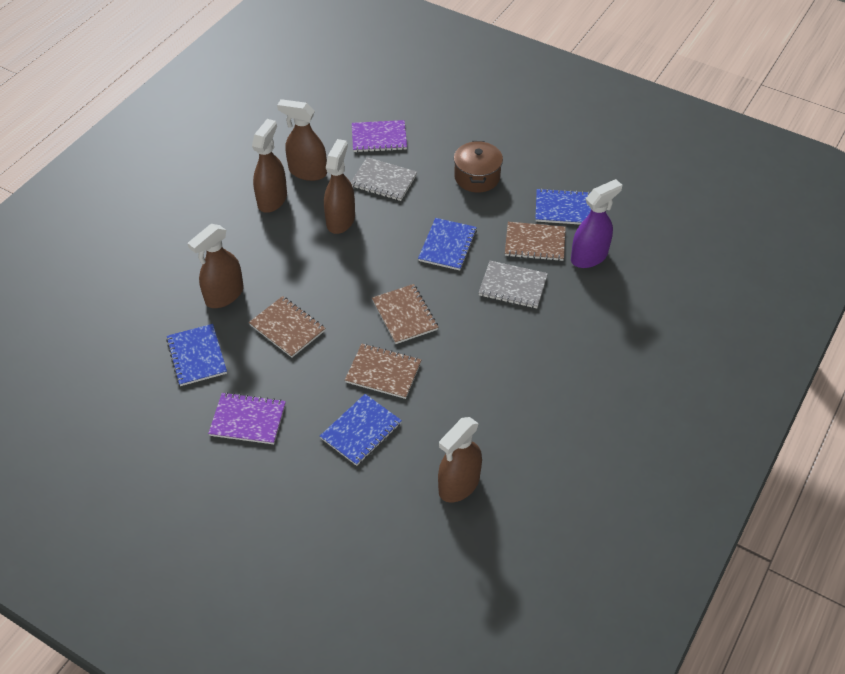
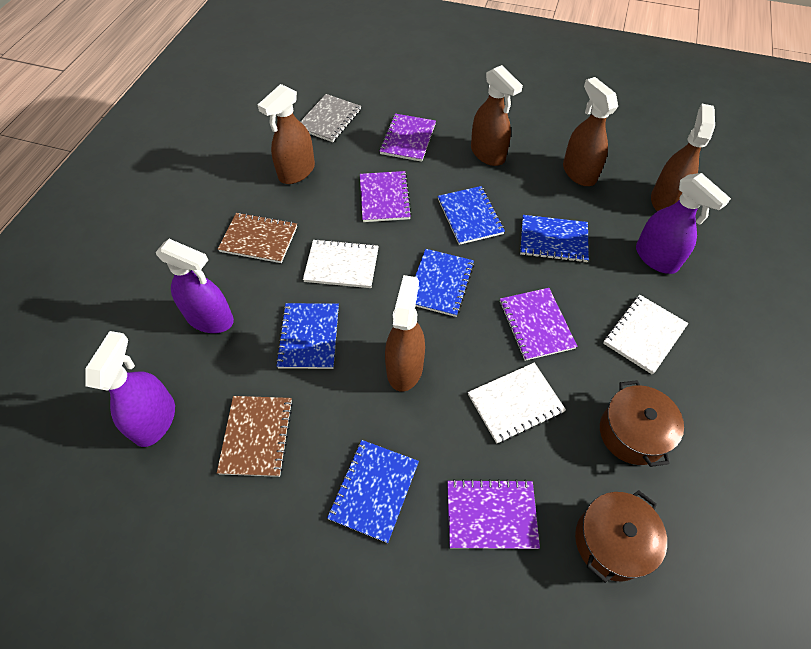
blue notebook: 4 -> 5
brown notebook: 4 -> 2
brown pot: 1 -> 2
grey notebook: 2 -> 1
purple notebook: 2 -> 4
purple spray bottle: 1 -> 3
white notebook: 0 -> 3

